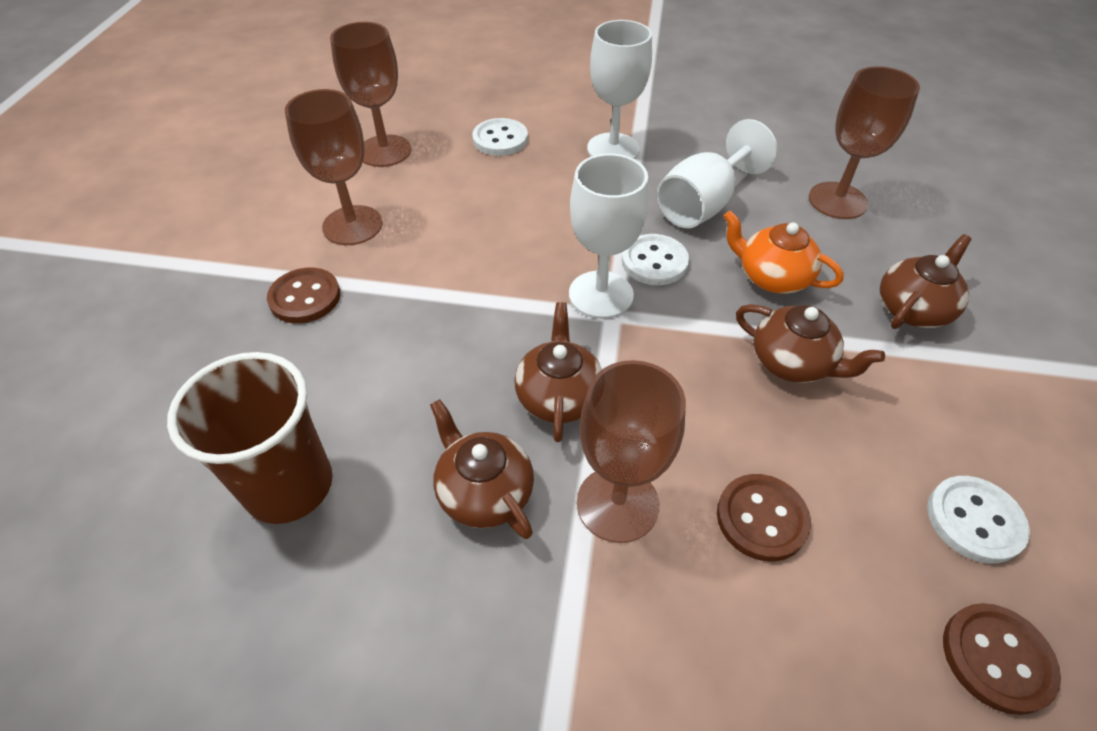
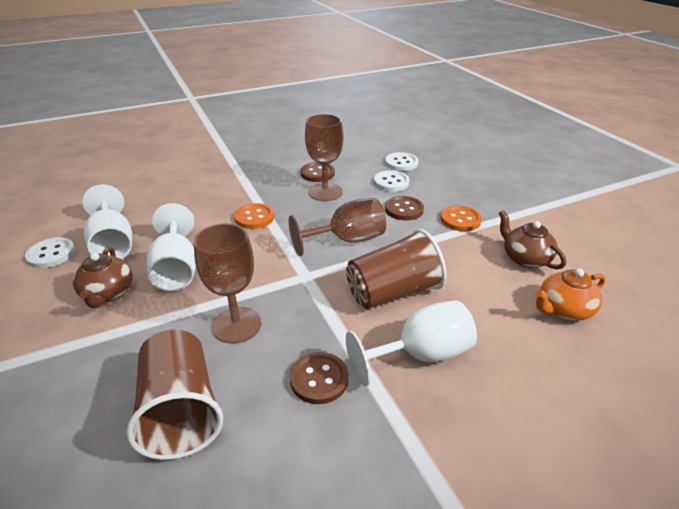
brown cup: 1 -> 2
brown goblet: 4 -> 3
brown teapot: 4 -> 2
orange button: 0 -> 2

